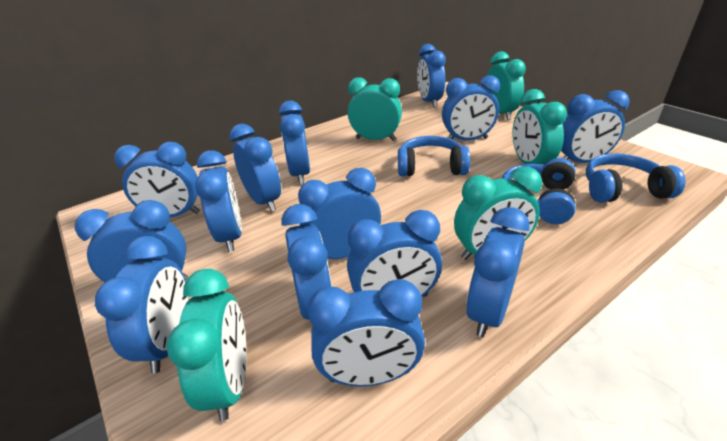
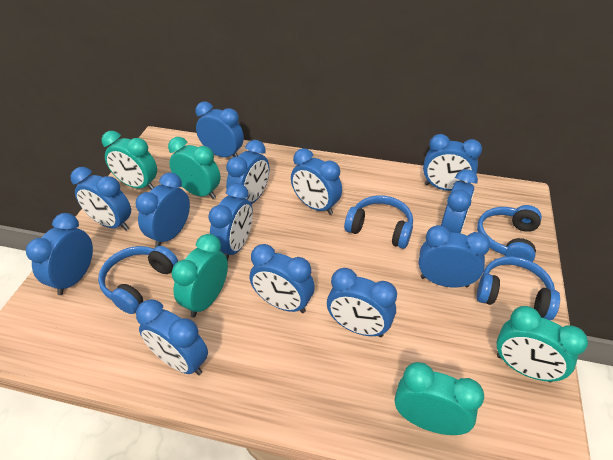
blue clock: 14 -> 13
blue headphones: 3 -> 4

